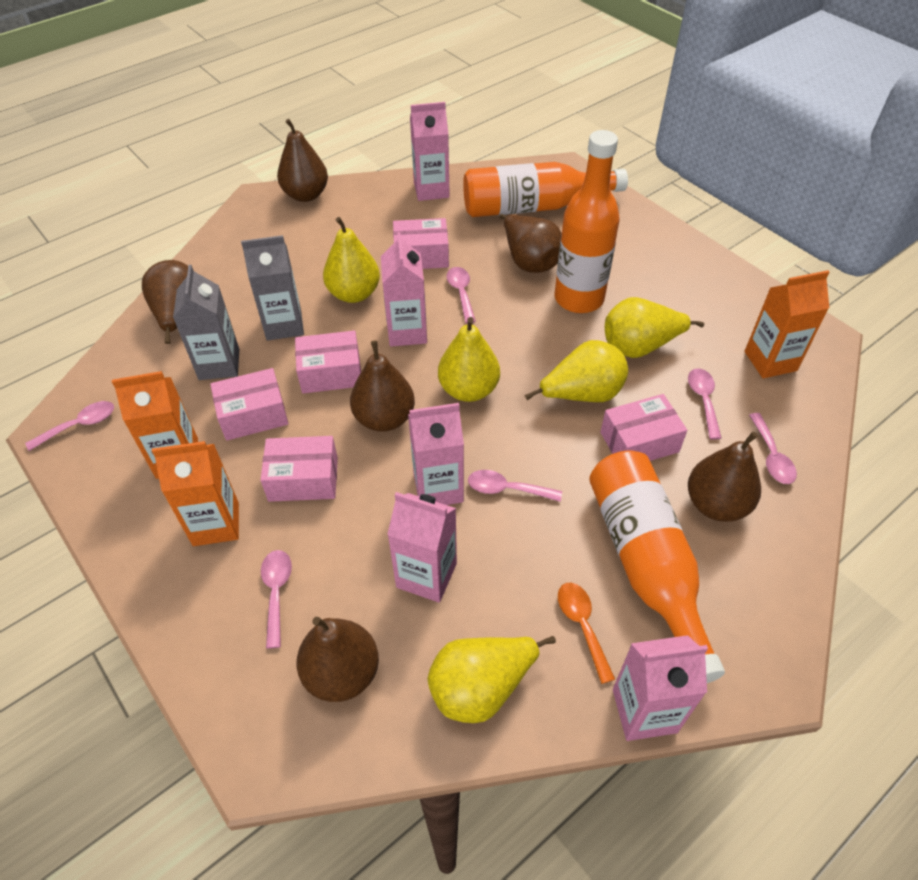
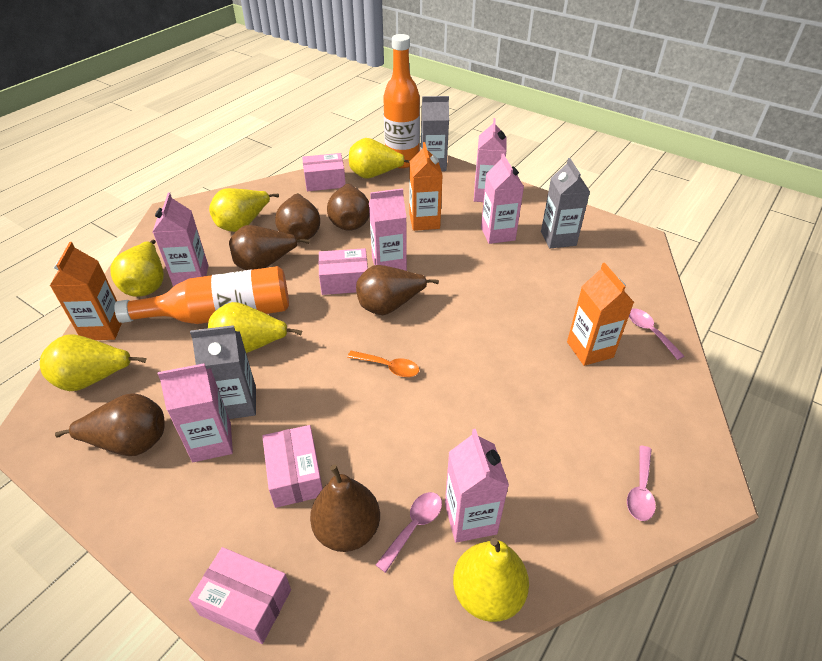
grey carton: 2 -> 3
orange bottle: 3 -> 2
pink box: 5 -> 4
pink carton: 5 -> 6
pink spoon: 6 -> 3
yellow pear: 5 -> 6

